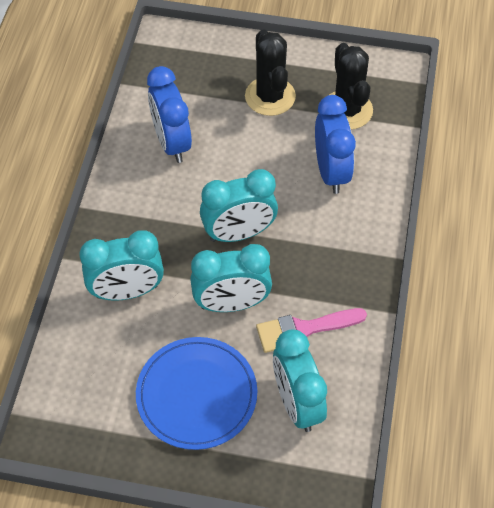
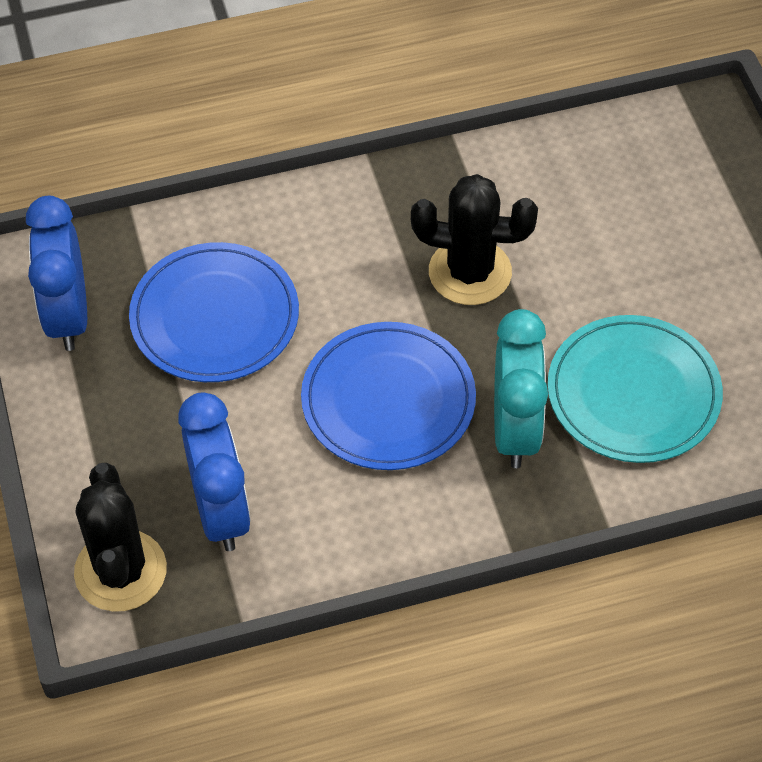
blue plate: 1 -> 2
pink brush: 1 -> 0
turquoise clock: 4 -> 1
turquoise plate: 0 -> 1

